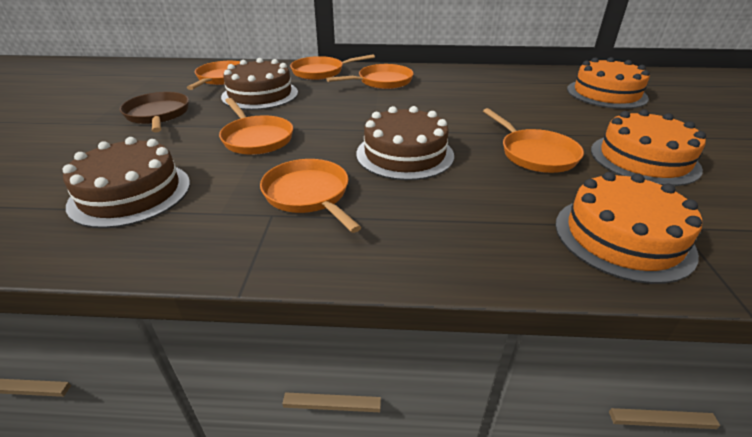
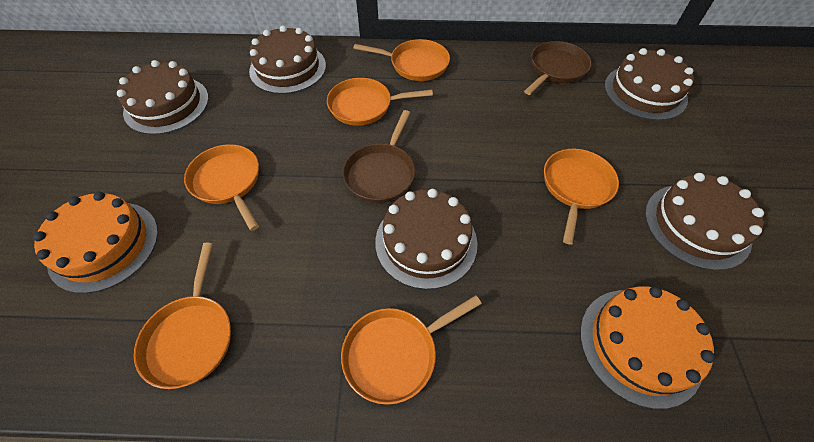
brown cake: 3 -> 5
brown pan: 1 -> 2
orange cake: 3 -> 2

